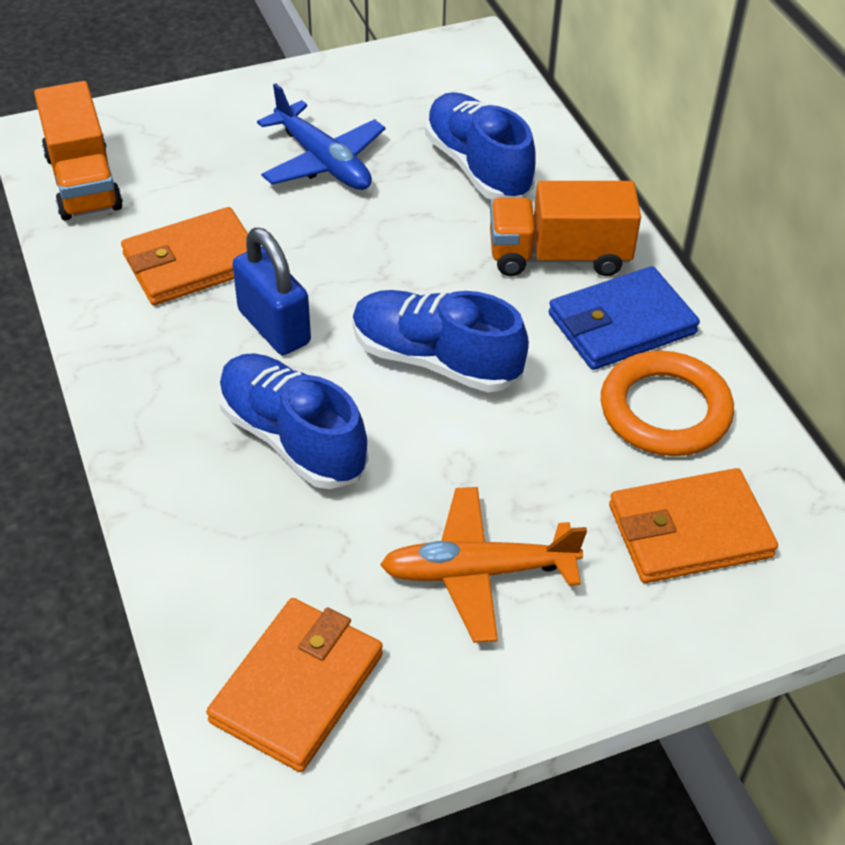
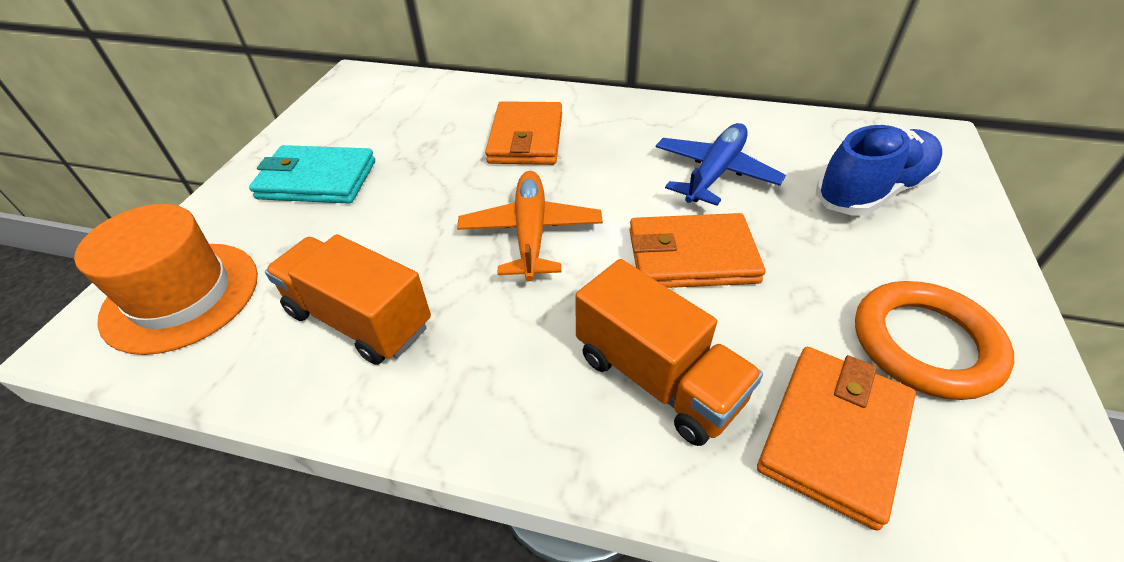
blue padlock: 1 -> 0
blue shoe: 3 -> 1
blue wallet: 1 -> 0
orange hat: 0 -> 1
turquoise wallet: 0 -> 1

